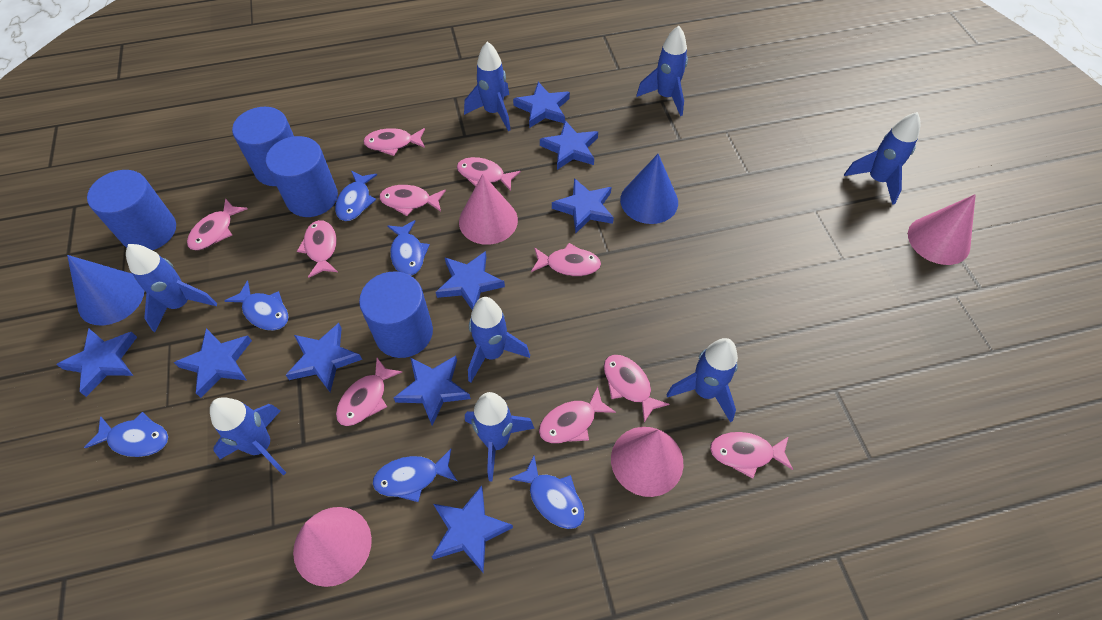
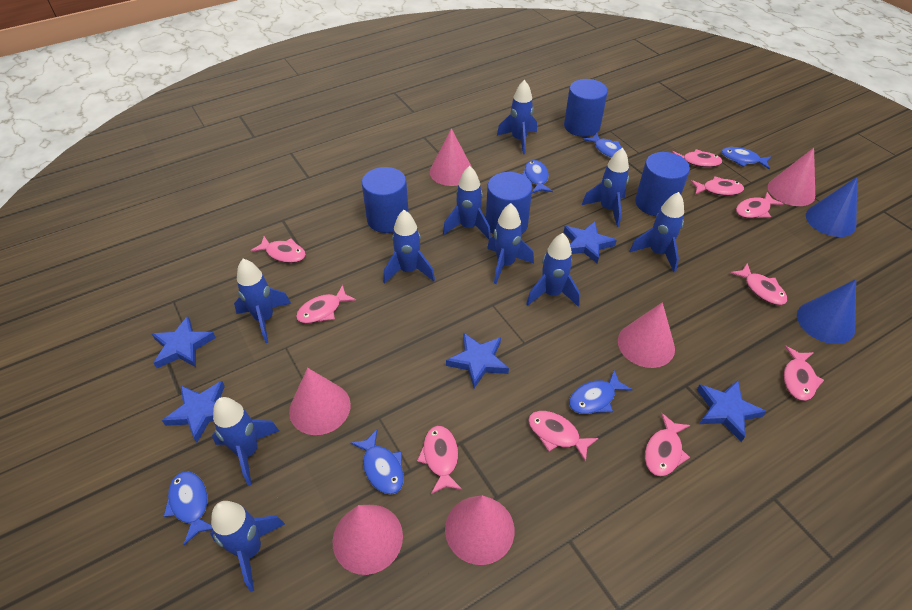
blue rocket: 8 -> 10
blue star: 9 -> 5
pink cone: 4 -> 6

